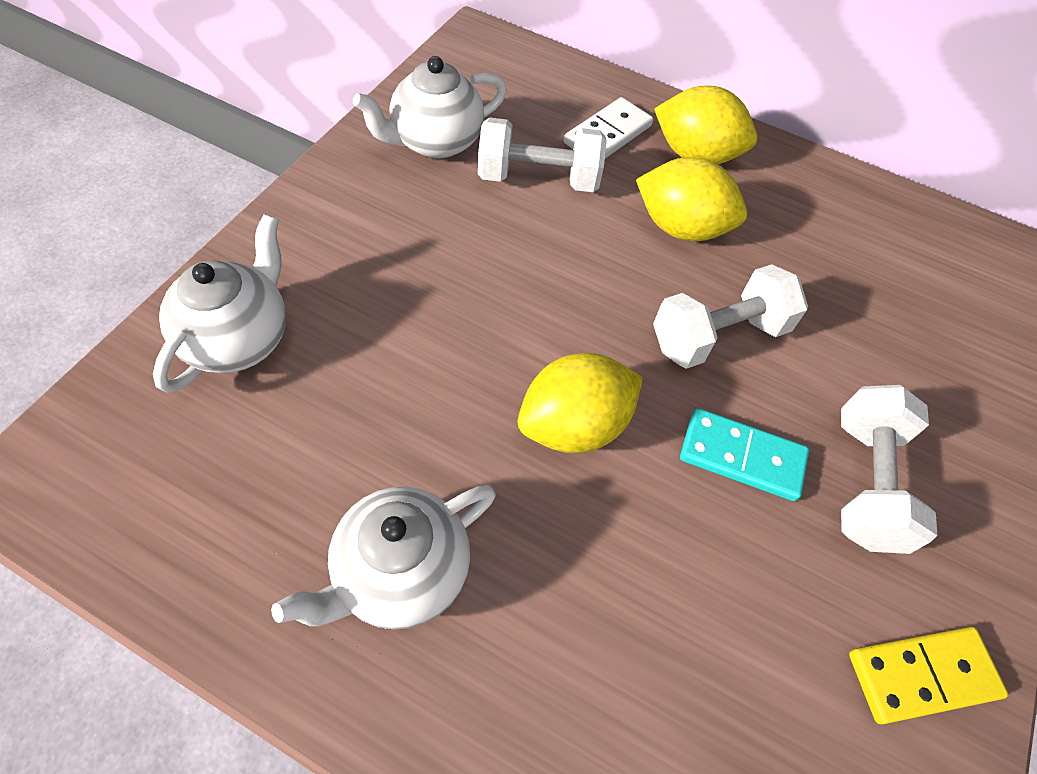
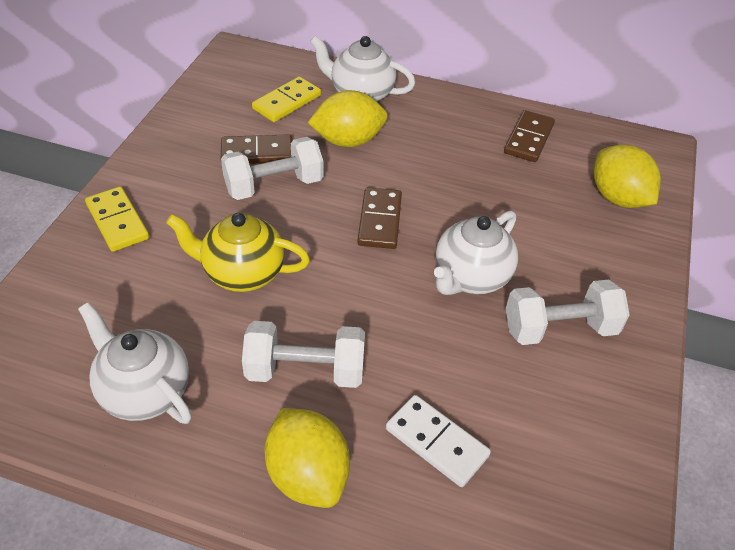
brown domino: 0 -> 3
turquoise domino: 1 -> 0
yellow domino: 1 -> 2
yellow teapot: 0 -> 1

